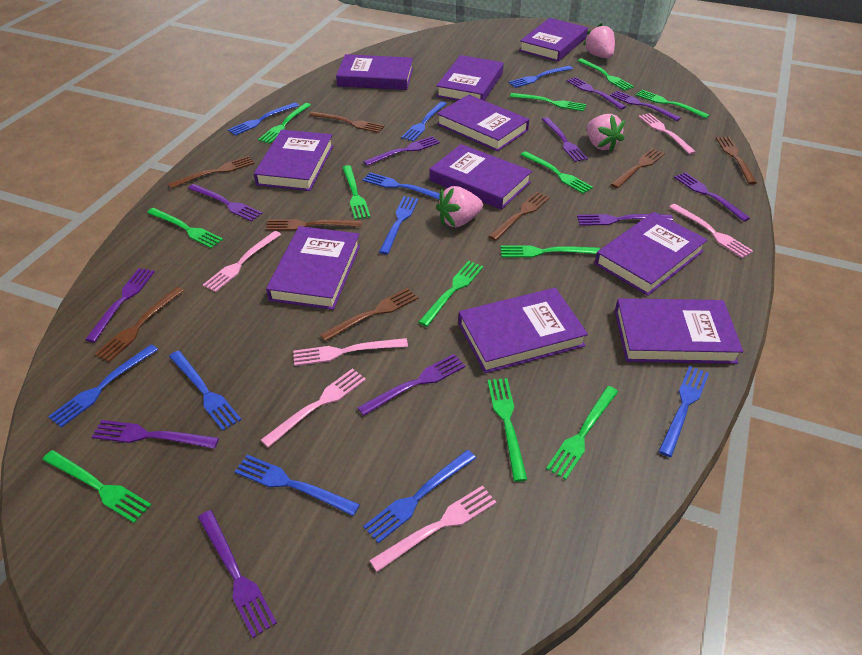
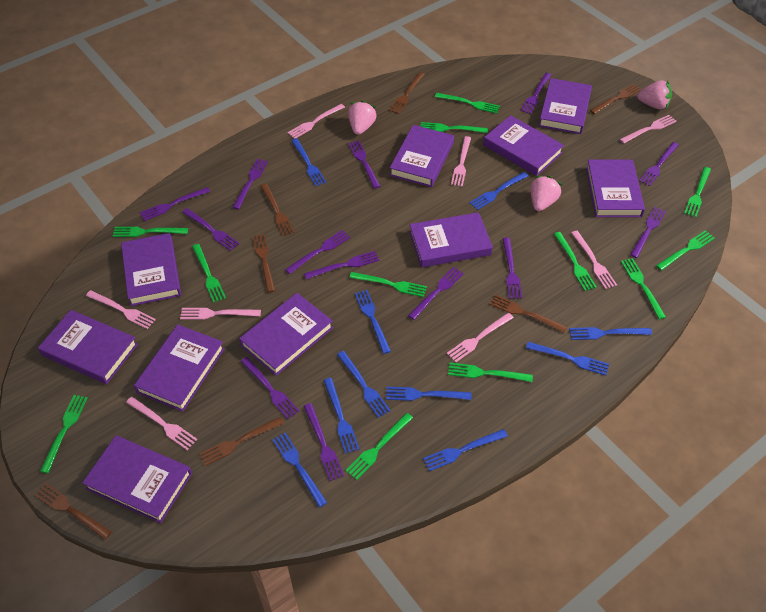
brown fork: 8 -> 7
pink fork: 6 -> 8
purple fork: 11 -> 13

